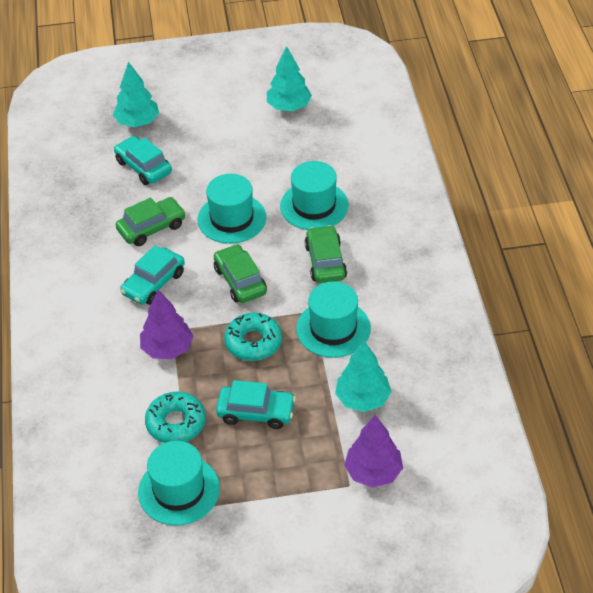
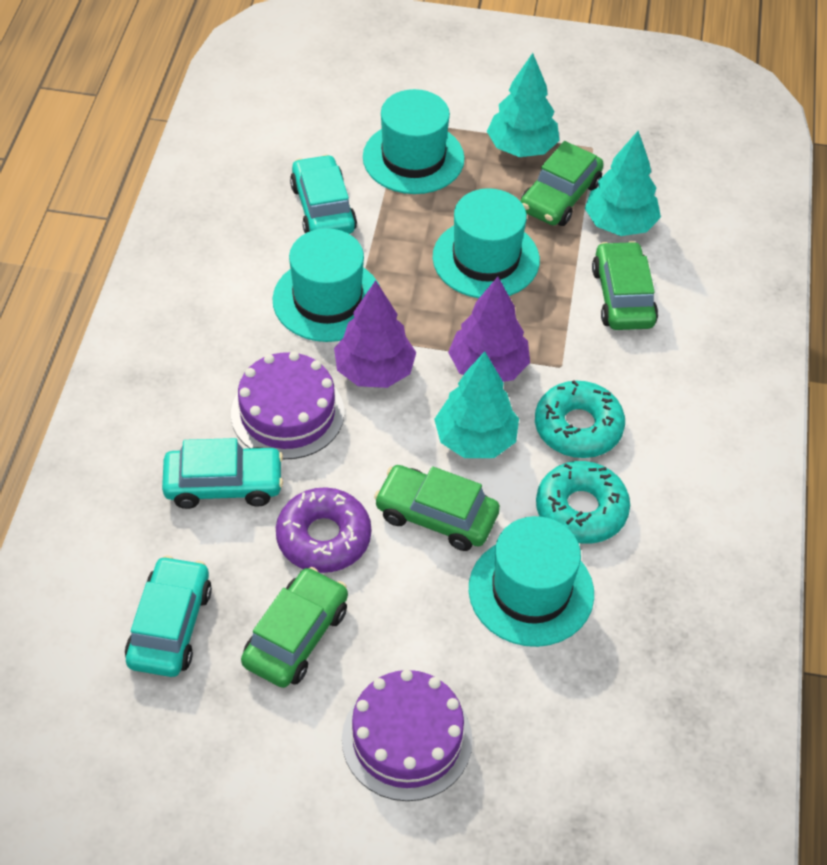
green car: 3 -> 4
purple cake: 0 -> 2
purple donut: 0 -> 1

